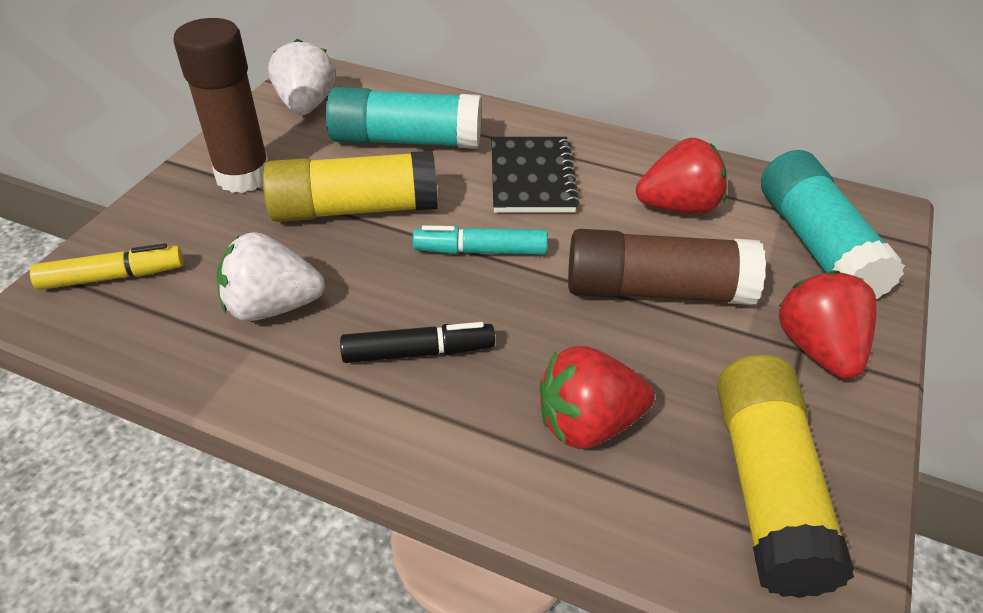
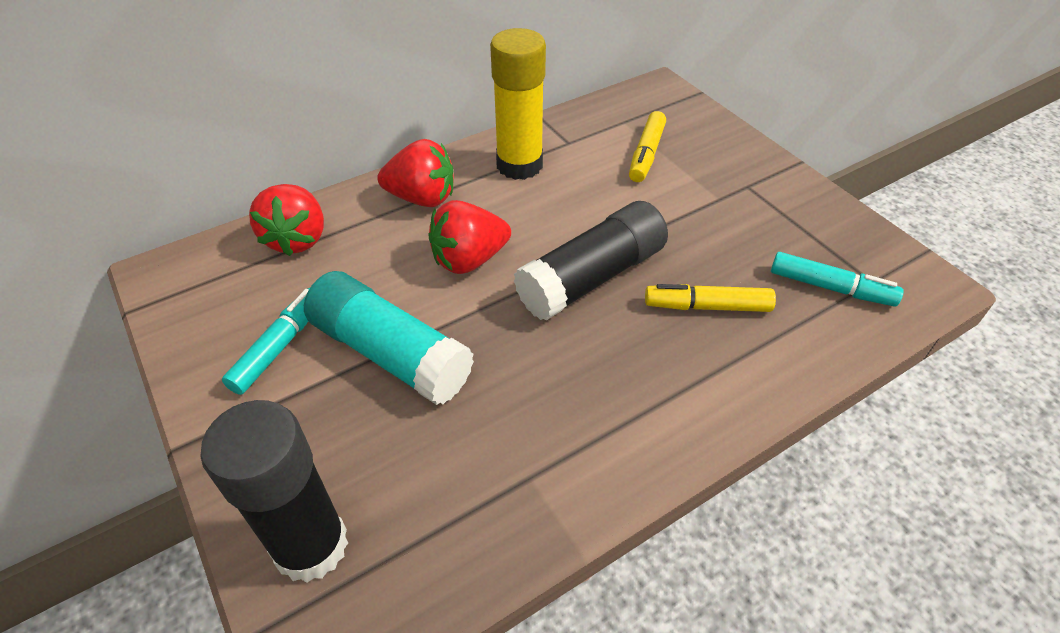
black glue stick: 0 -> 2
black marker: 1 -> 0
black notebook: 1 -> 0
brown glue stick: 2 -> 0
turquoise glue stick: 2 -> 1
turquoise marker: 1 -> 2
white strawberry: 2 -> 0
yellow glue stick: 2 -> 1
yellow marker: 1 -> 2

